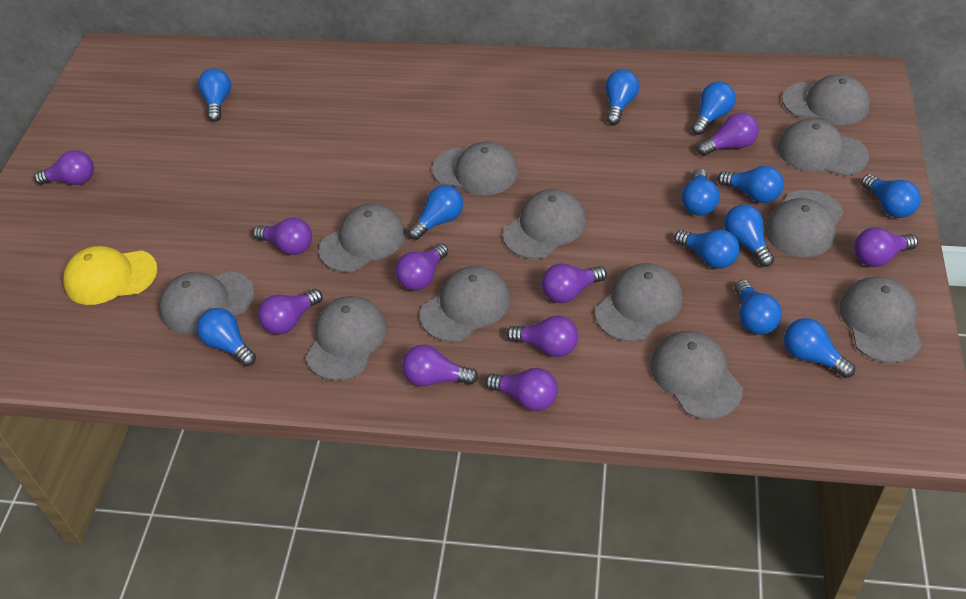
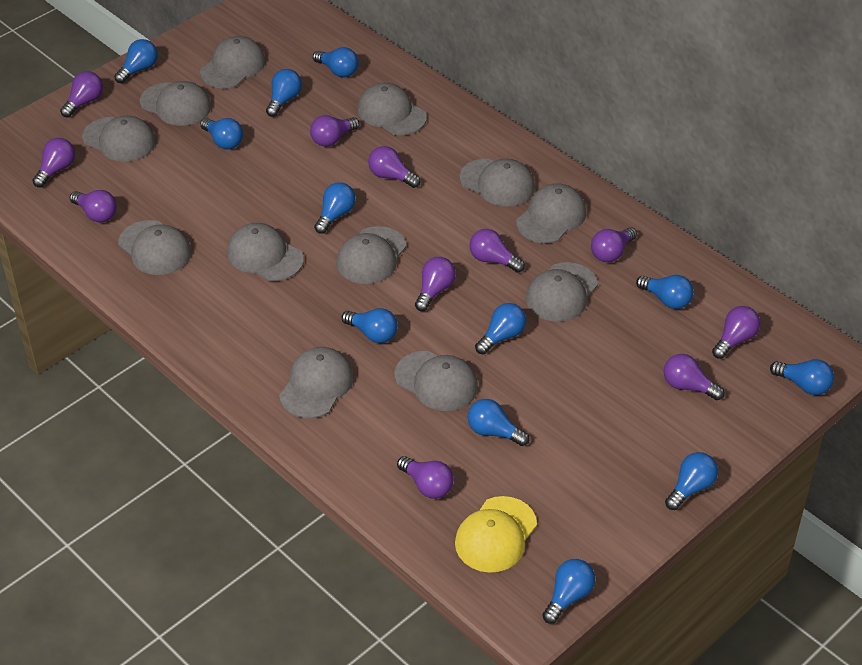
purple light bulb: 10 -> 11

